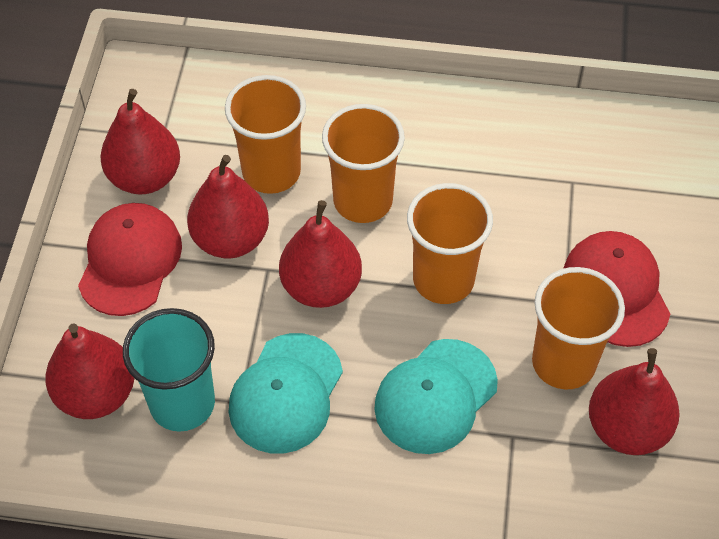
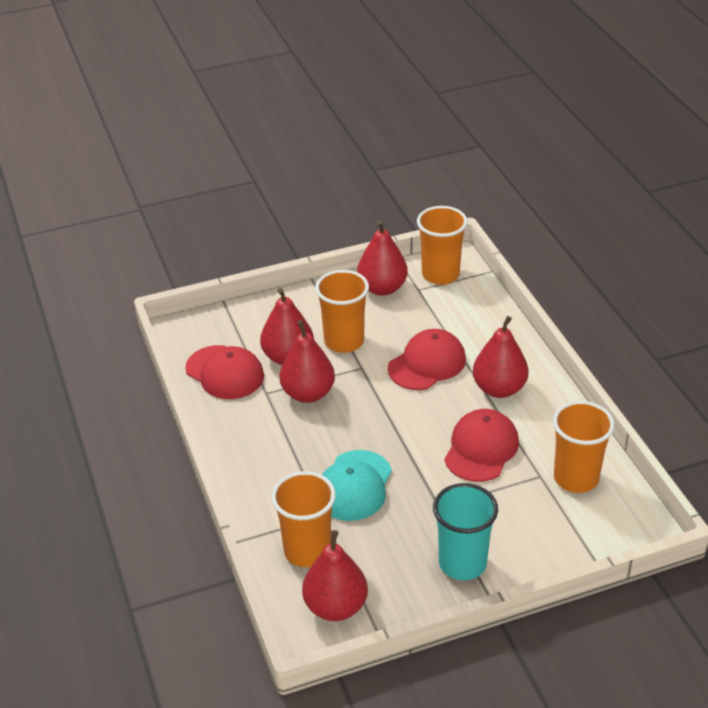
red cap: 2 -> 3
turquoise cap: 2 -> 1

